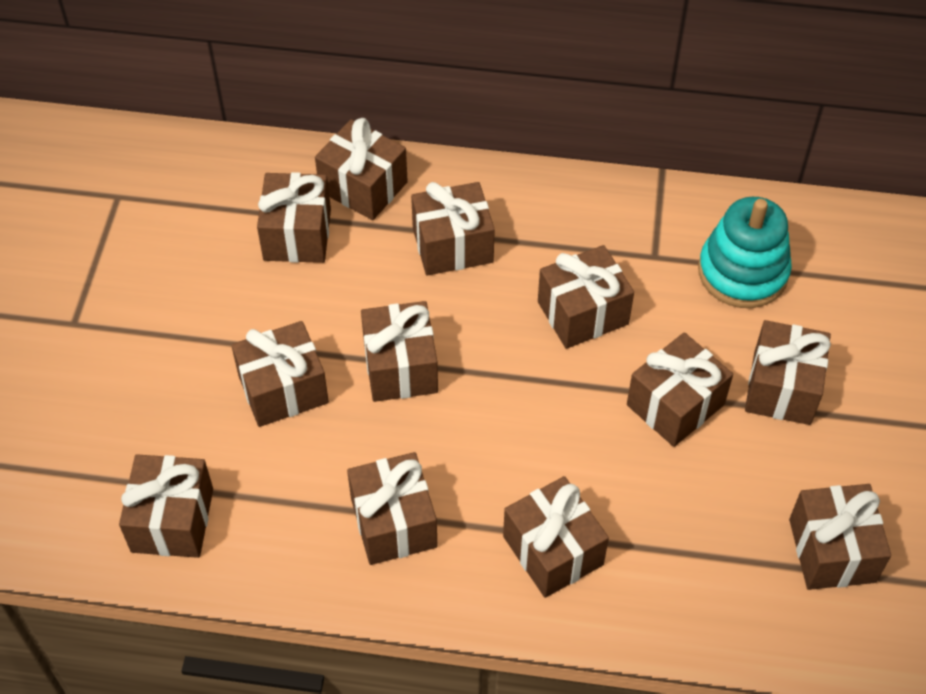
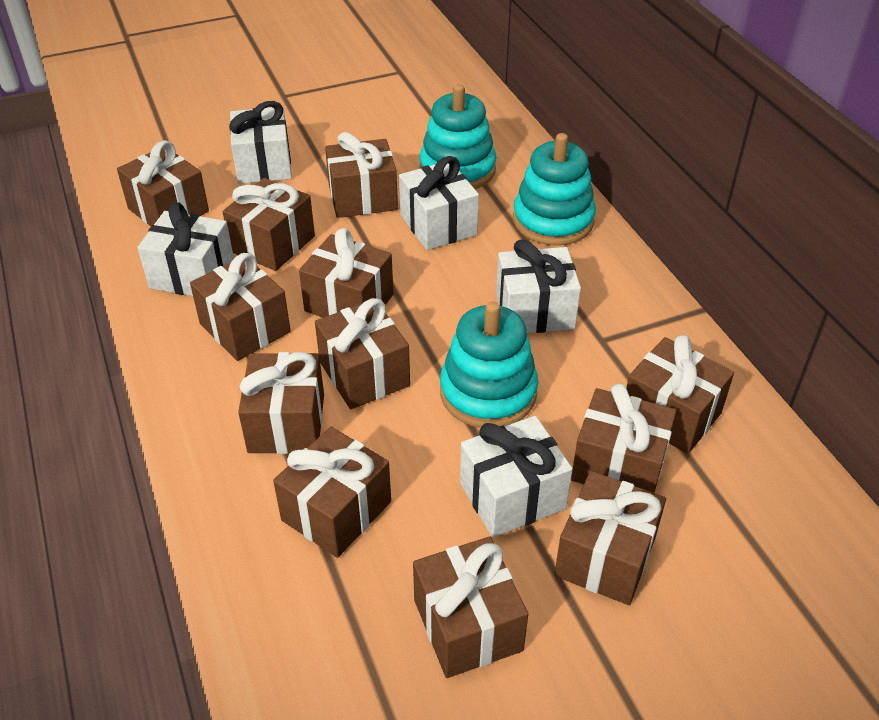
turquoise stacking toy: 1 -> 3
white gift: 0 -> 5

